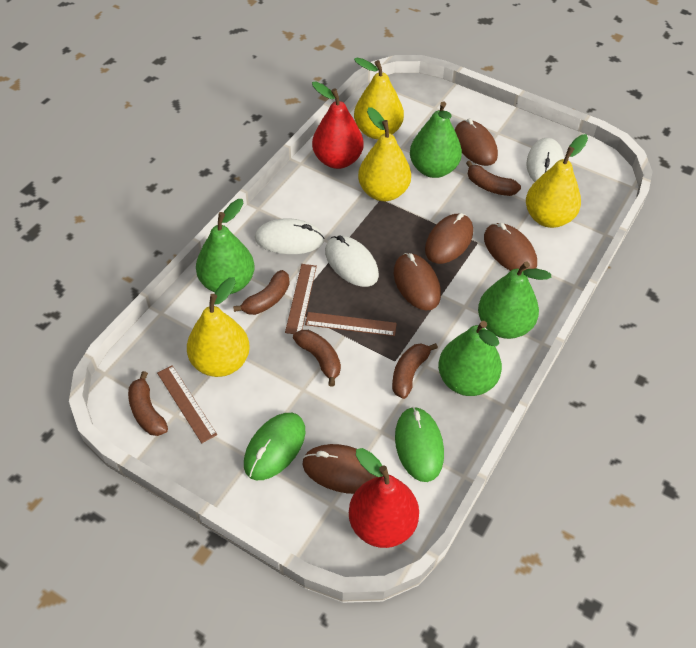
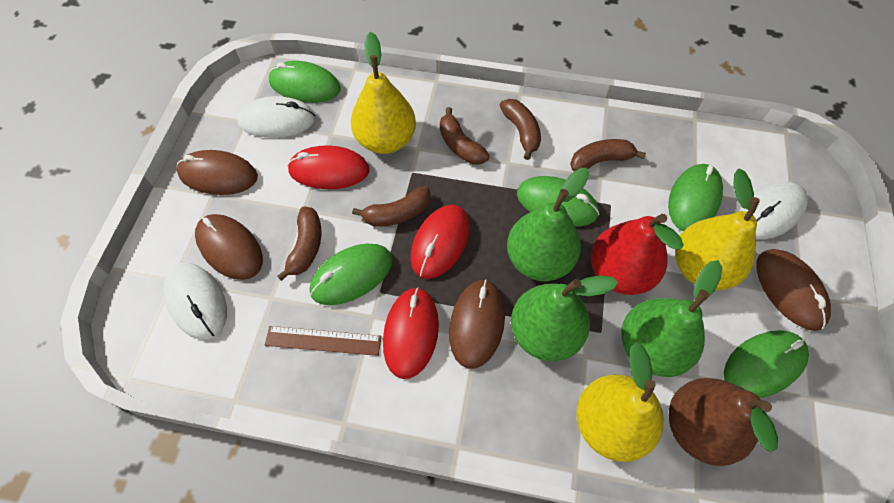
brown mouse: 5 -> 4
brown pear: 0 -> 1
brown ruler: 3 -> 1
green mouse: 2 -> 5
green pear: 4 -> 3
red mouse: 0 -> 3
red pear: 2 -> 1
yellow pear: 4 -> 3

